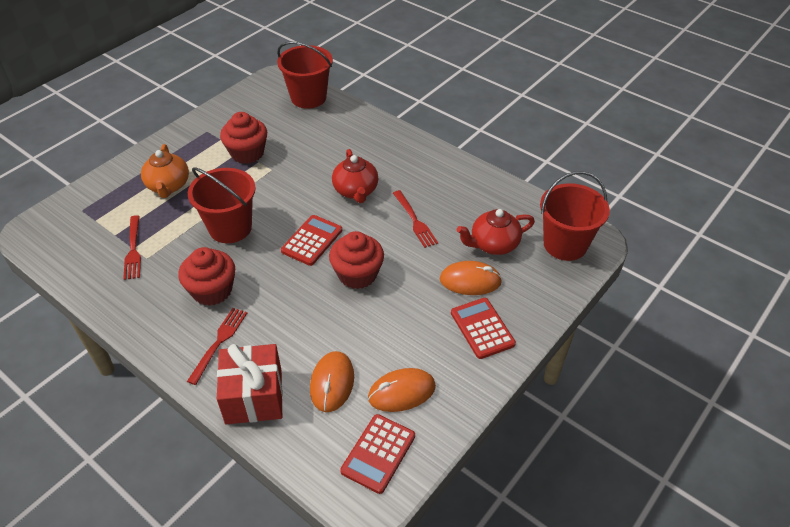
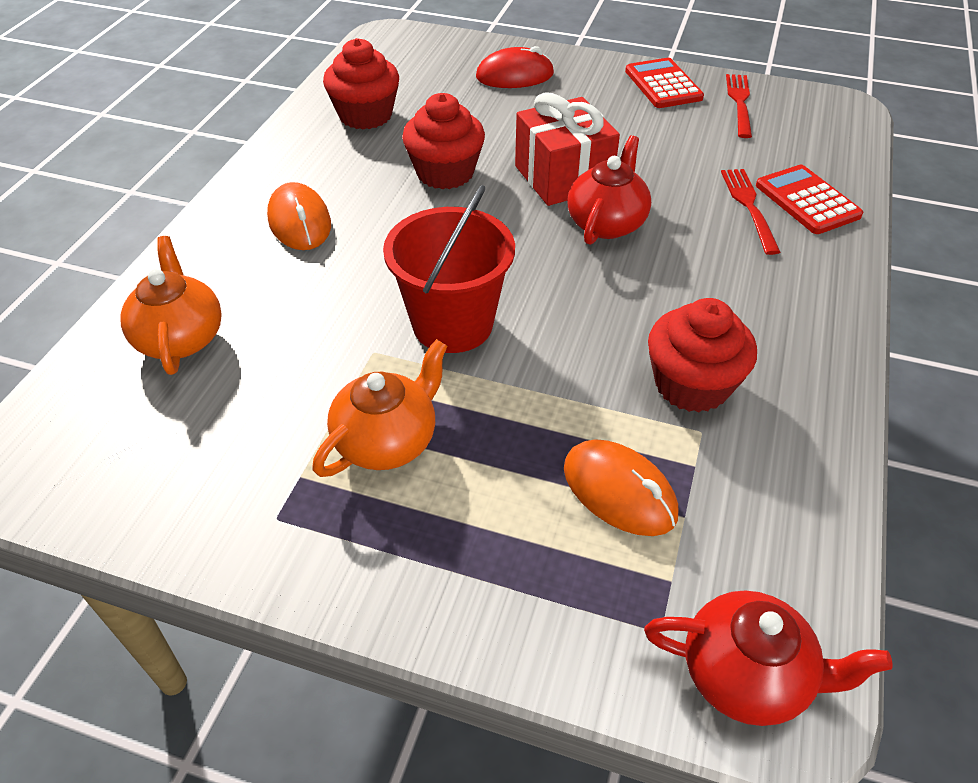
orange mouse: 3 -> 2
orange teapot: 1 -> 2
red bucket: 3 -> 1
red calculator: 3 -> 2
red fork: 3 -> 2
red mouse: 0 -> 1

